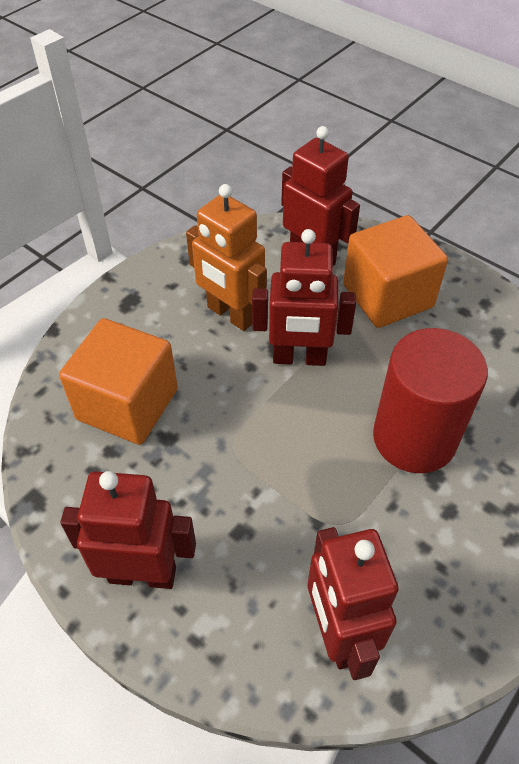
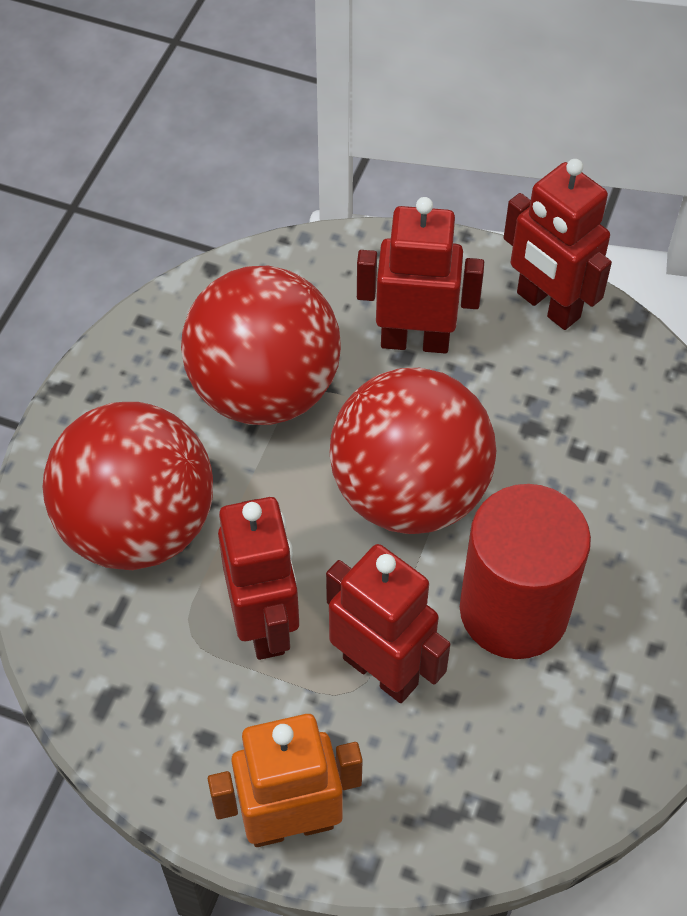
orange cube: 2 -> 0
red ball: 0 -> 3

